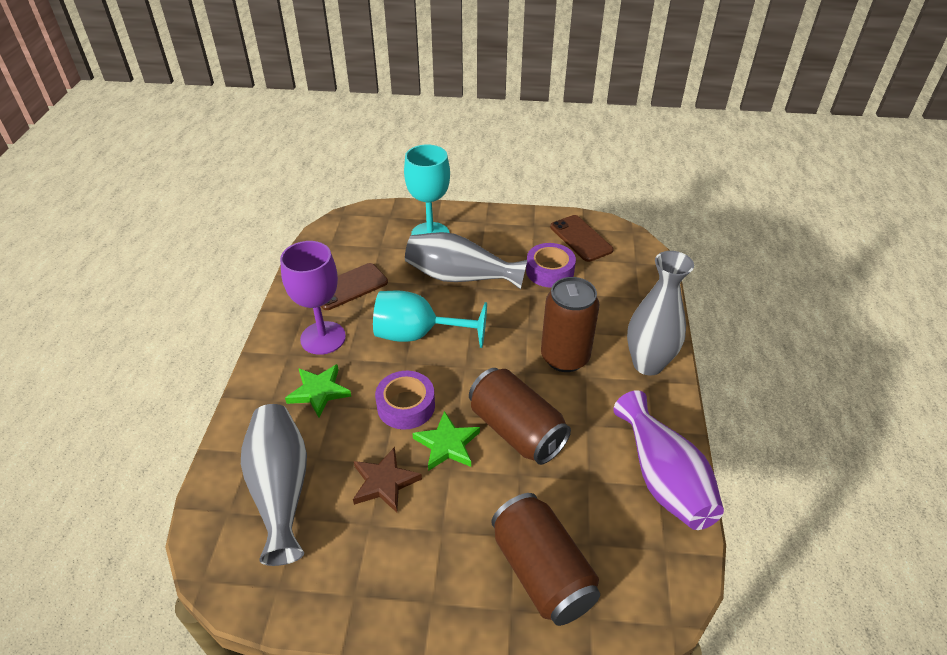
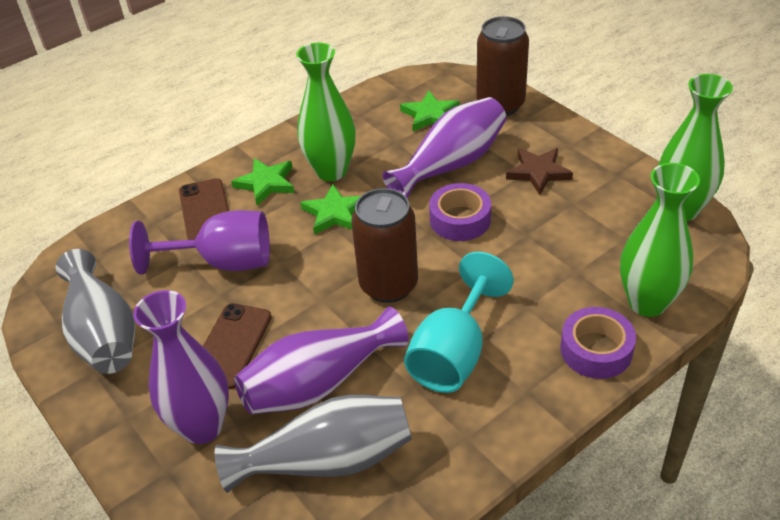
brown can: 3 -> 2
green star: 2 -> 3
green vase: 0 -> 3
grey vase: 3 -> 2
purple vase: 1 -> 3
turquoise goblet: 2 -> 1

